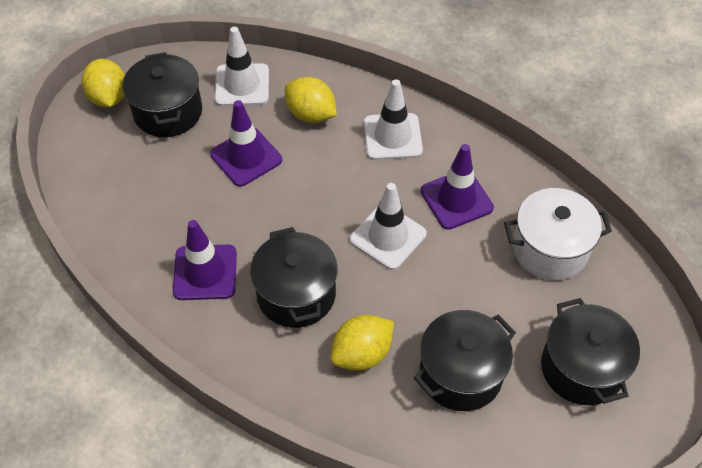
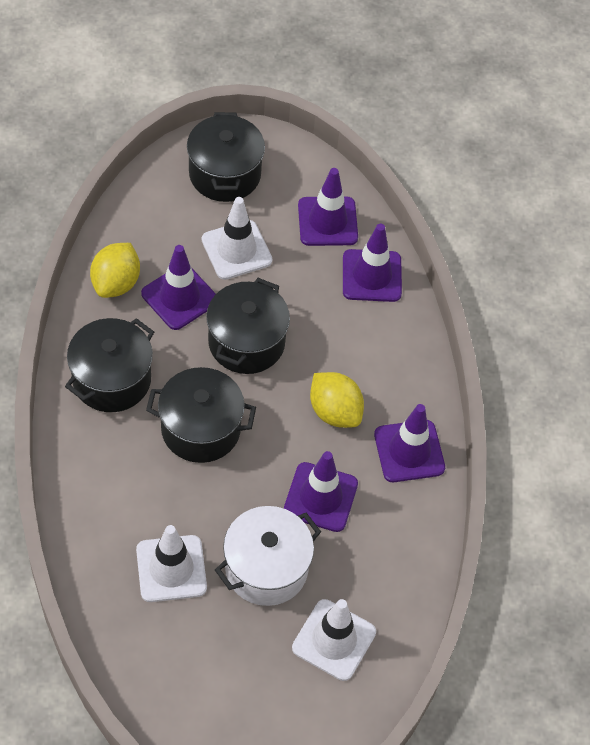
purple traffic cone: 3 -> 5
yellow lemon: 3 -> 2

